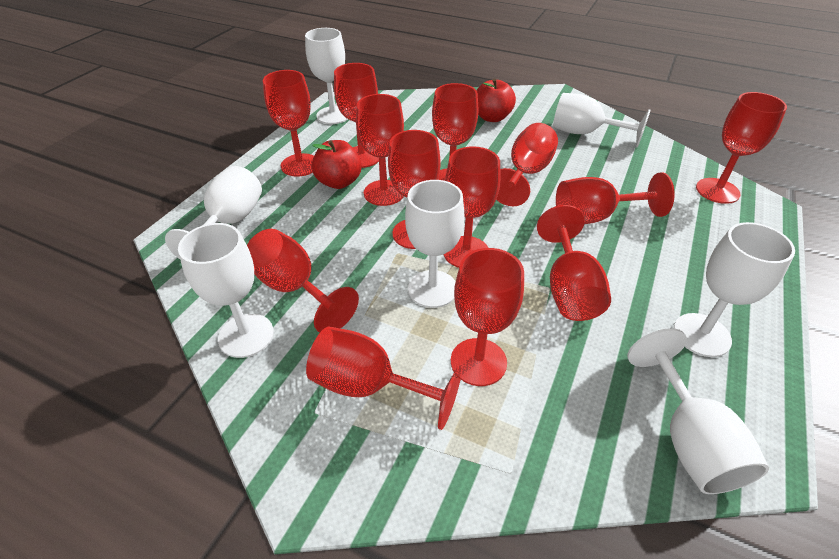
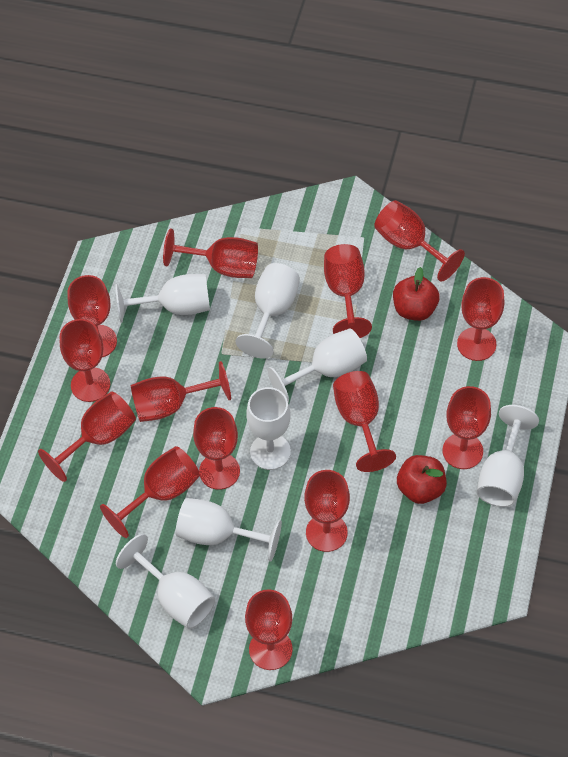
red goblet: 13 -> 14

